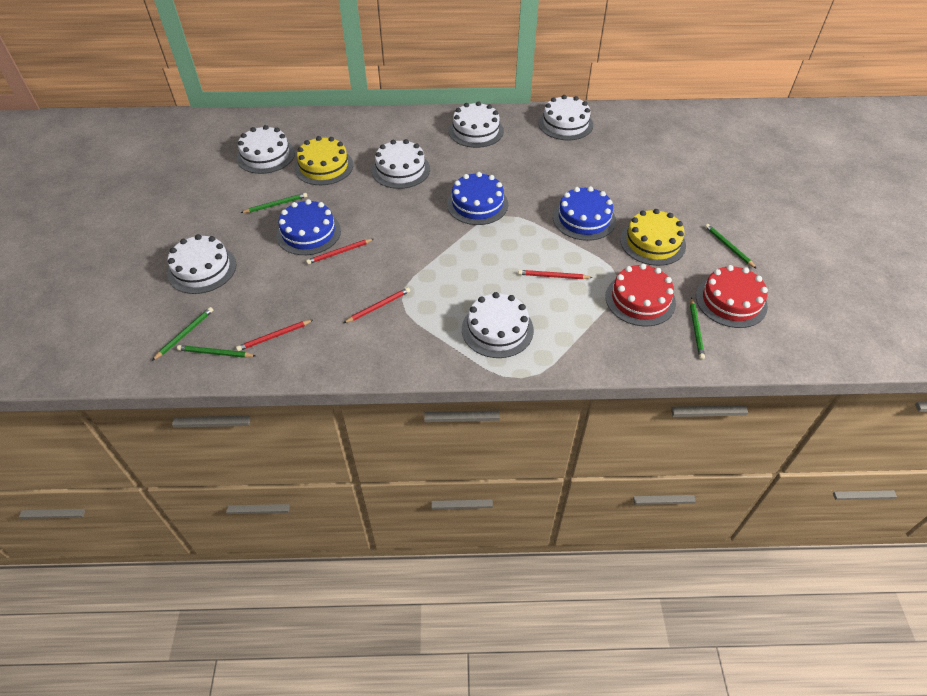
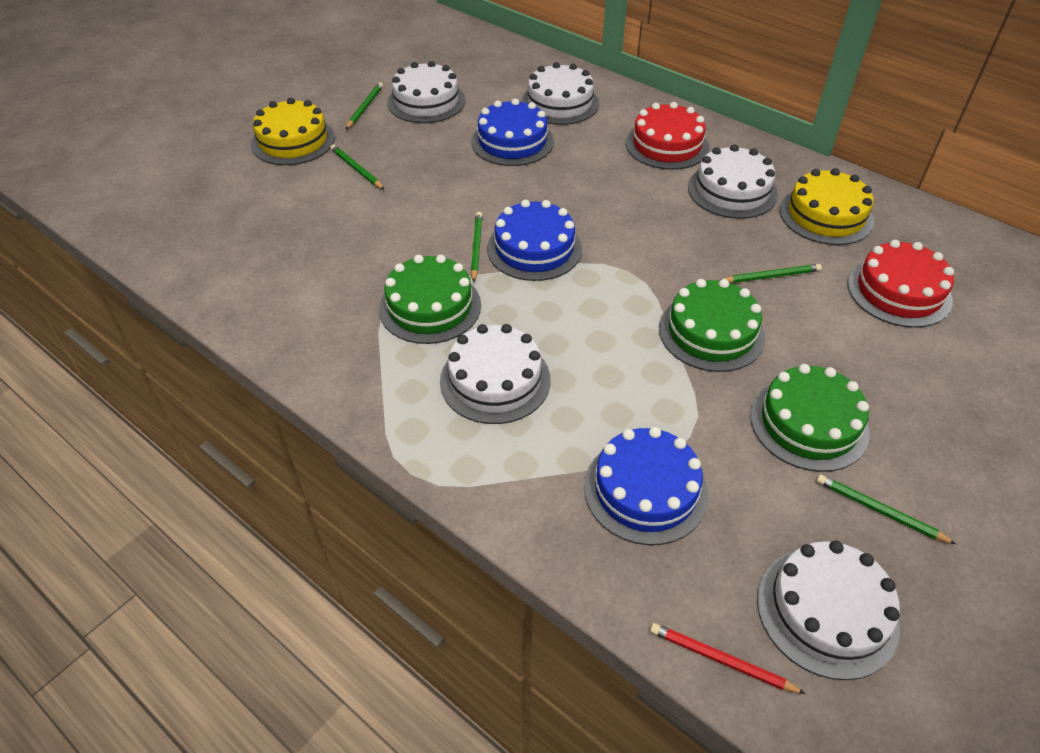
green cake: 0 -> 3
red pencil: 4 -> 1
white cake: 6 -> 5

